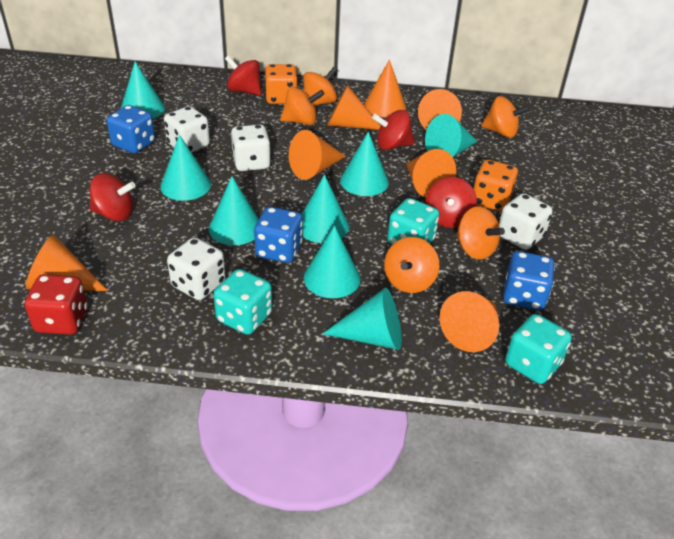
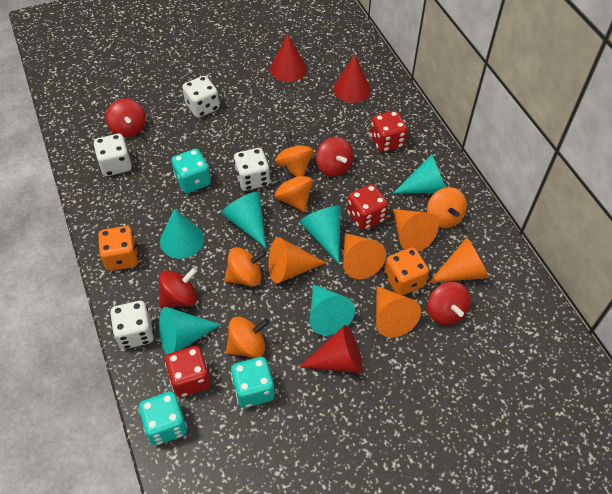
blue dice: 3 -> 0
orange cone: 7 -> 5
red cone: 0 -> 3
red dice: 1 -> 3
turquoise cone: 8 -> 6

